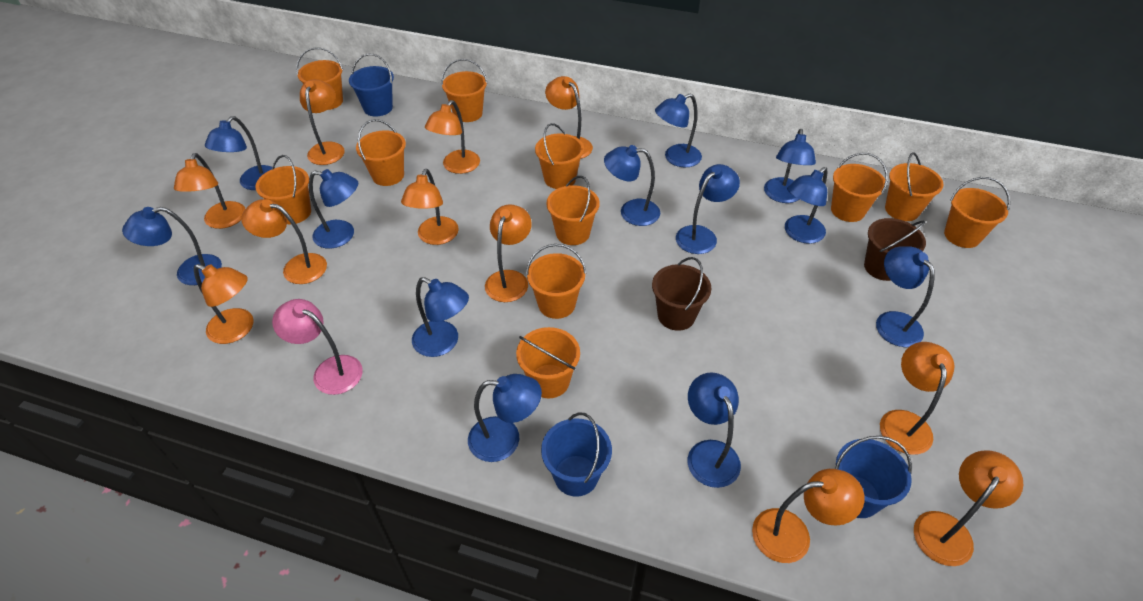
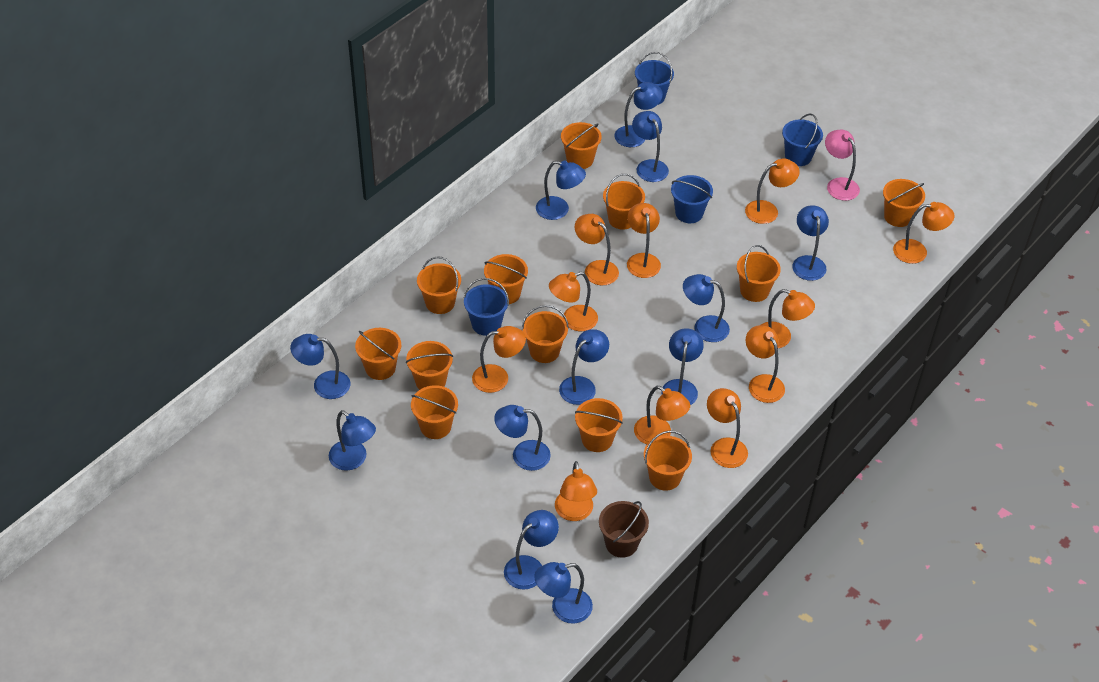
blue bucket: 3 -> 4
brown bucket: 2 -> 1
orange bucket: 11 -> 12

